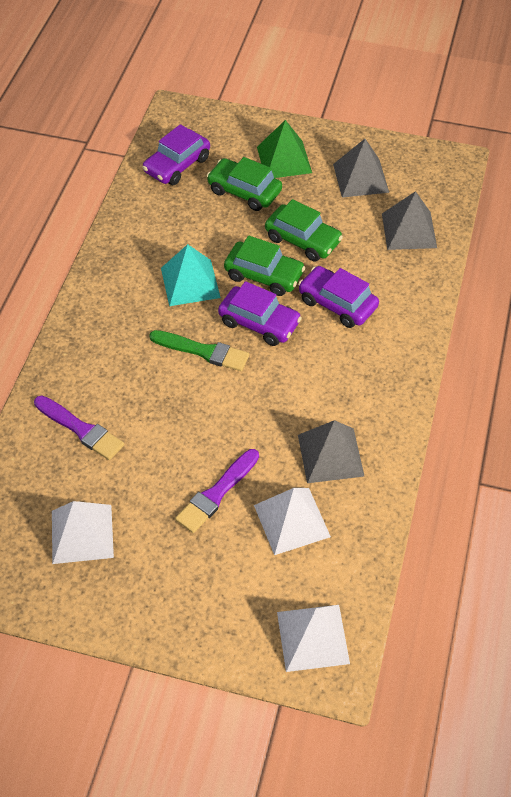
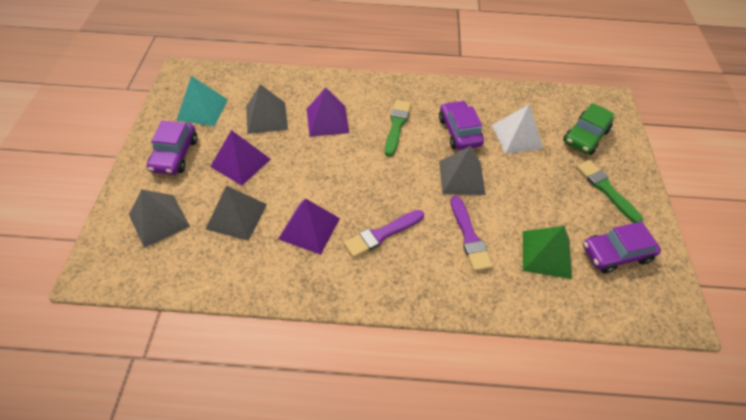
green brush: 1 -> 2
green car: 3 -> 1
grey pyramid: 3 -> 4
purple pyramid: 0 -> 3
white pyramid: 3 -> 1

